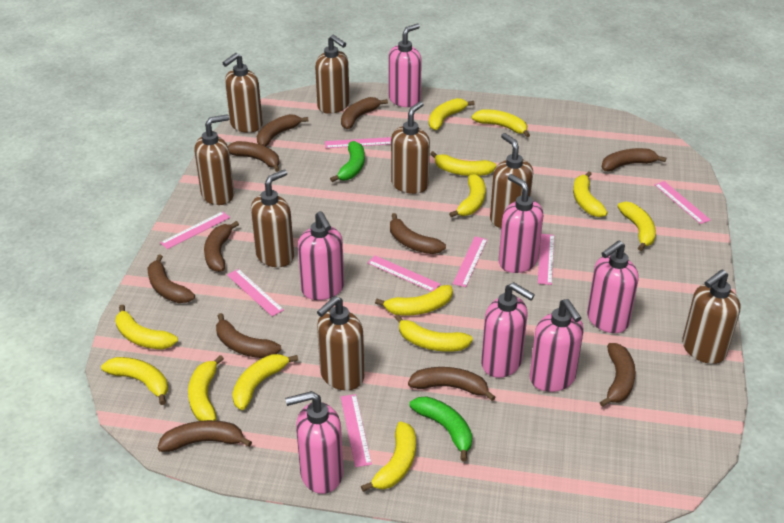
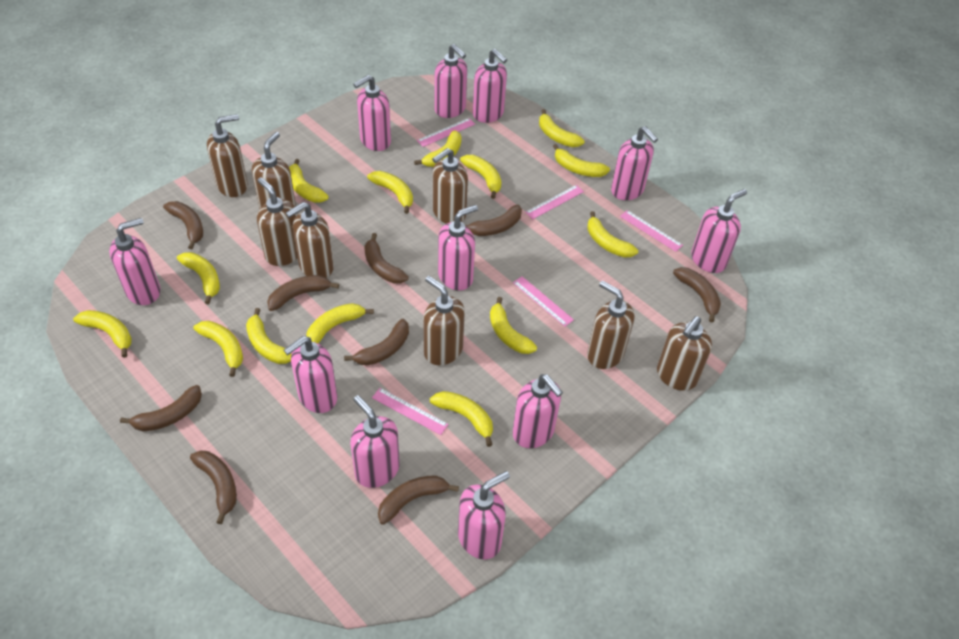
brown banana: 11 -> 9
green banana: 2 -> 0
pink ruler: 8 -> 5
pink soap dispenser: 7 -> 11
yellow banana: 13 -> 14

